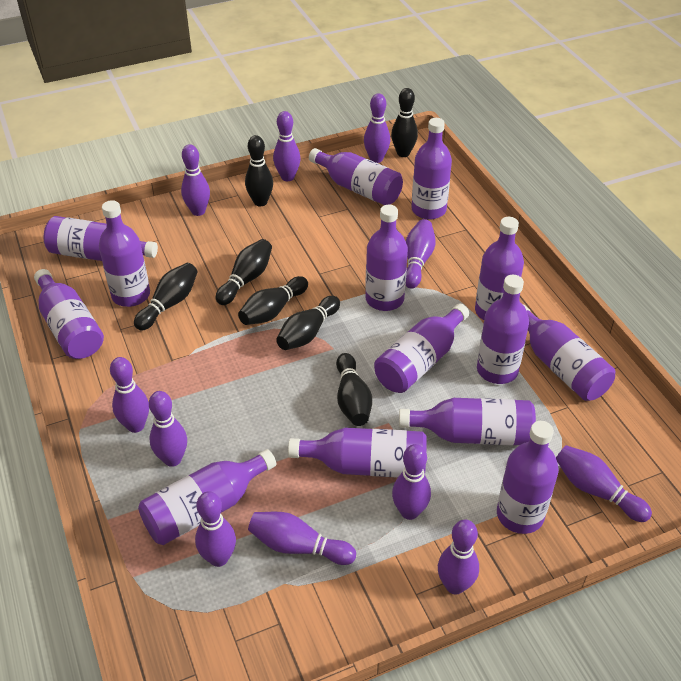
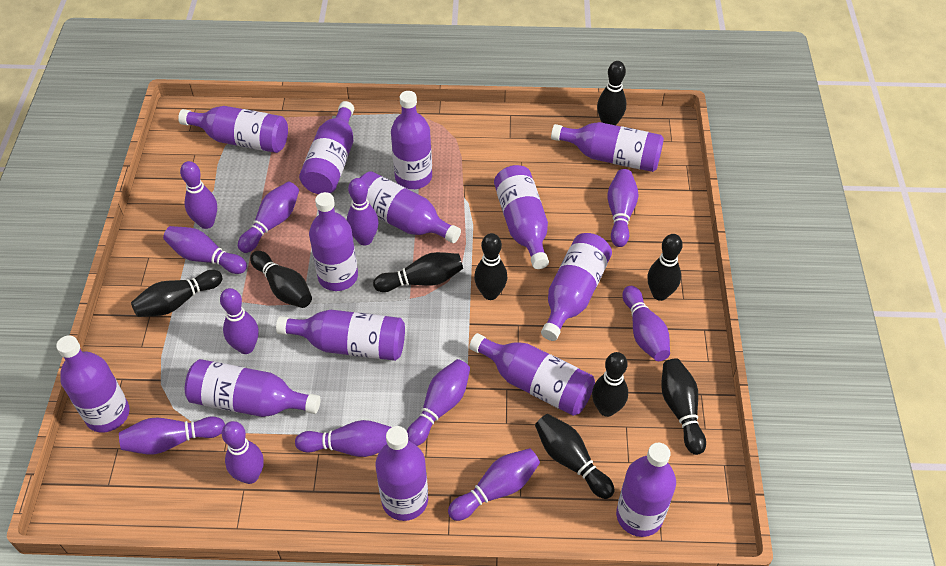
black bowling pin: 7 -> 9
purple bowling pin: 11 -> 12

